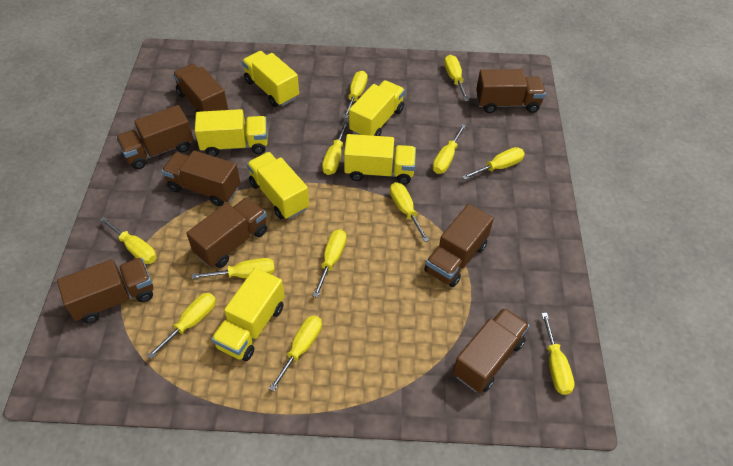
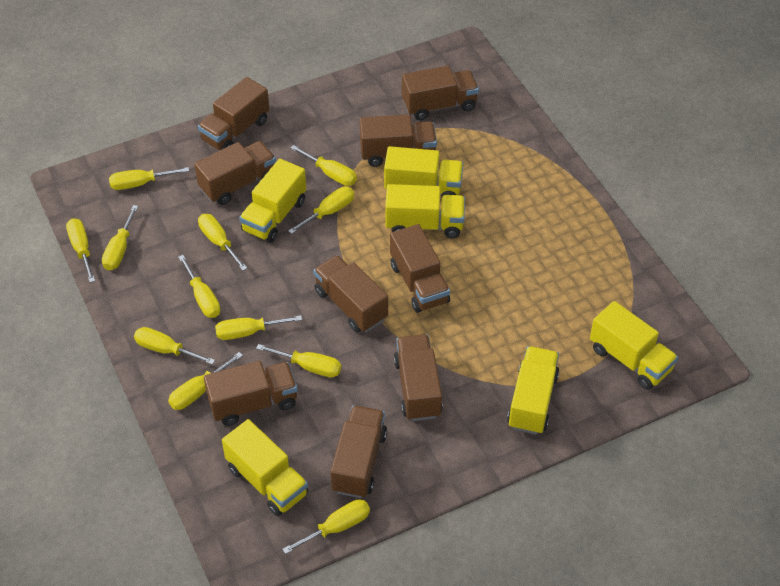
brown truck: 8 -> 9

